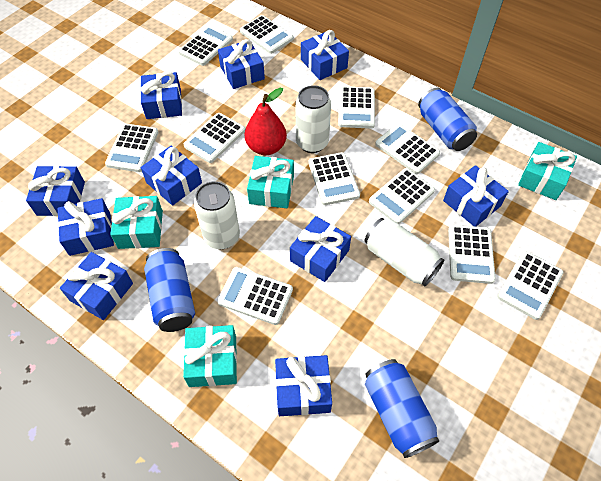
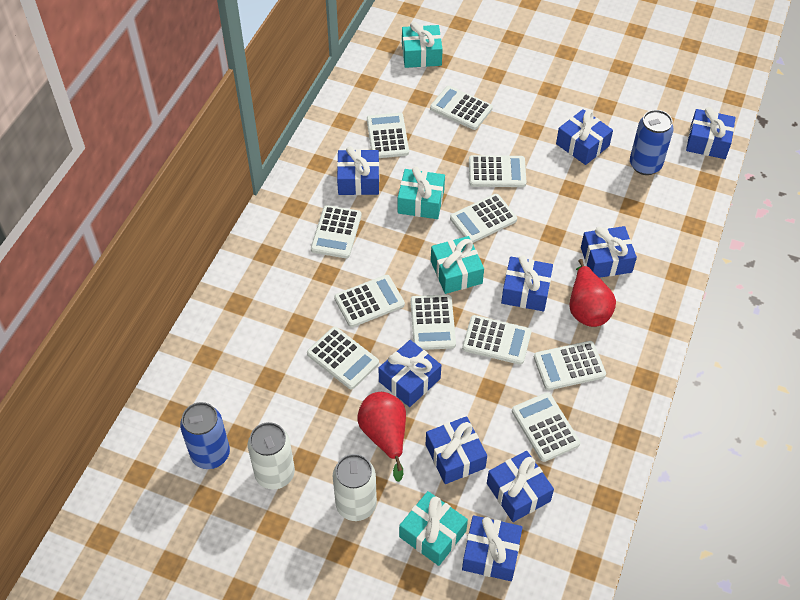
blue can: 3 -> 2
blue gift: 10 -> 9
red pear: 1 -> 2
white can: 3 -> 2

